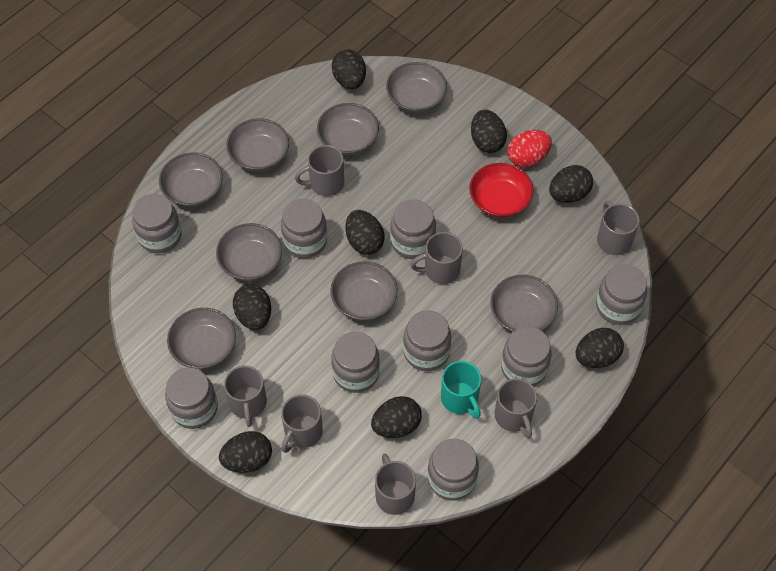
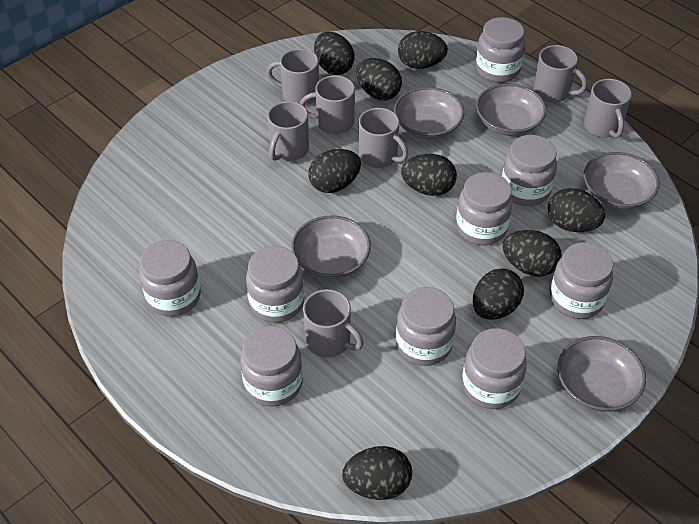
black egg: 8 -> 9
grey bowl: 8 -> 5
red bowl: 1 -> 0
red egg: 1 -> 0
turquoise mug: 1 -> 0

